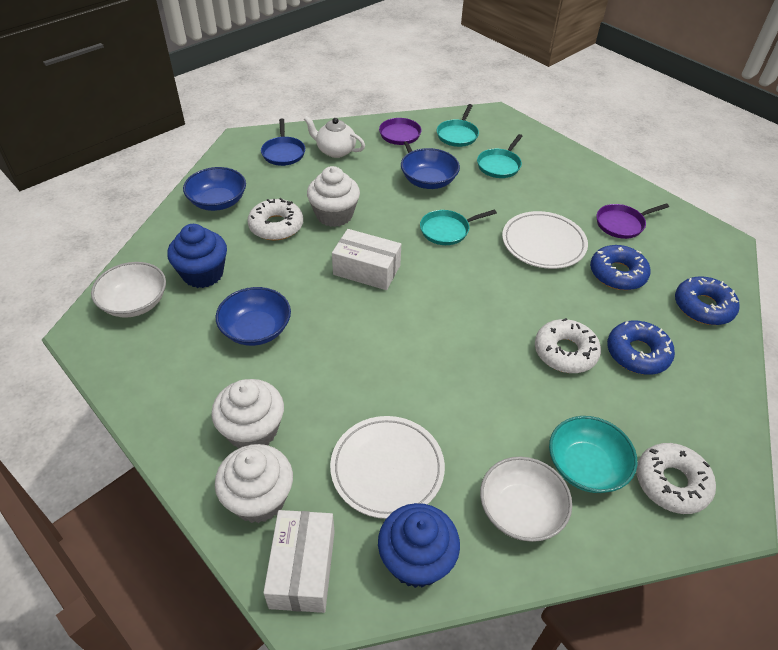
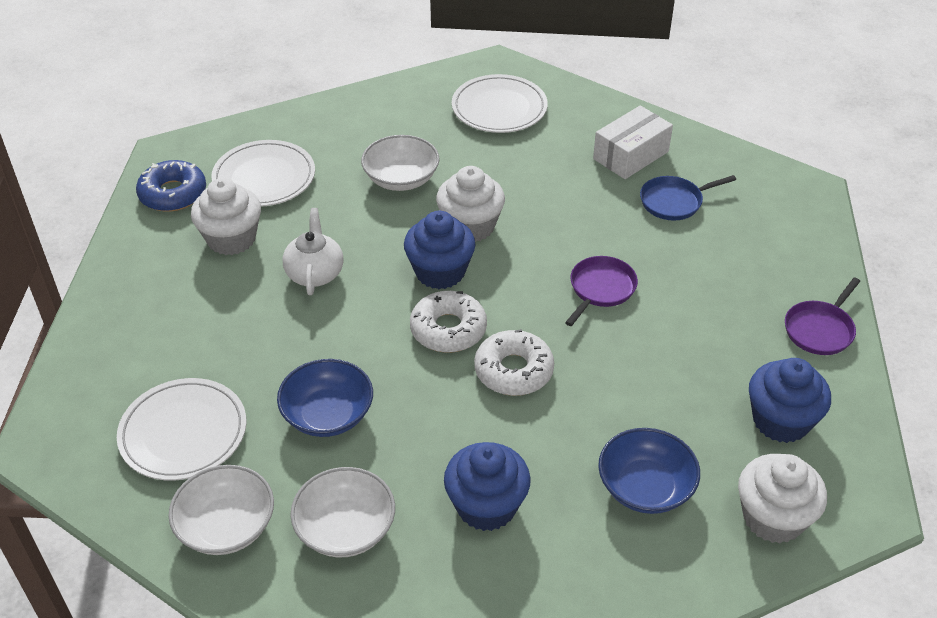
blue bowl: 3 -> 2
blue cupcake: 2 -> 3
blue donut: 3 -> 1
turquoise bowl: 1 -> 0
turquoise pan: 3 -> 0
white bowl: 2 -> 3
white box: 2 -> 1
white donut: 3 -> 2
white plate: 2 -> 3

